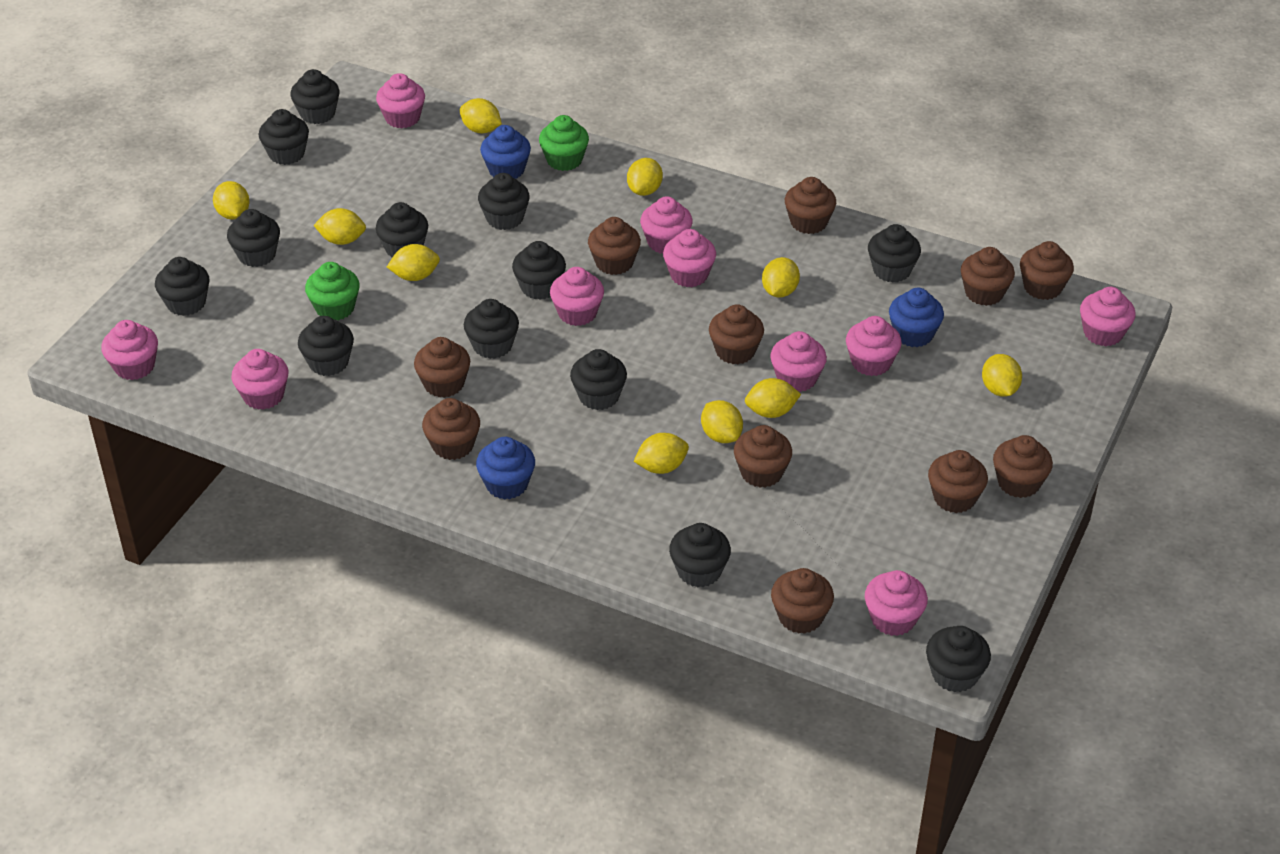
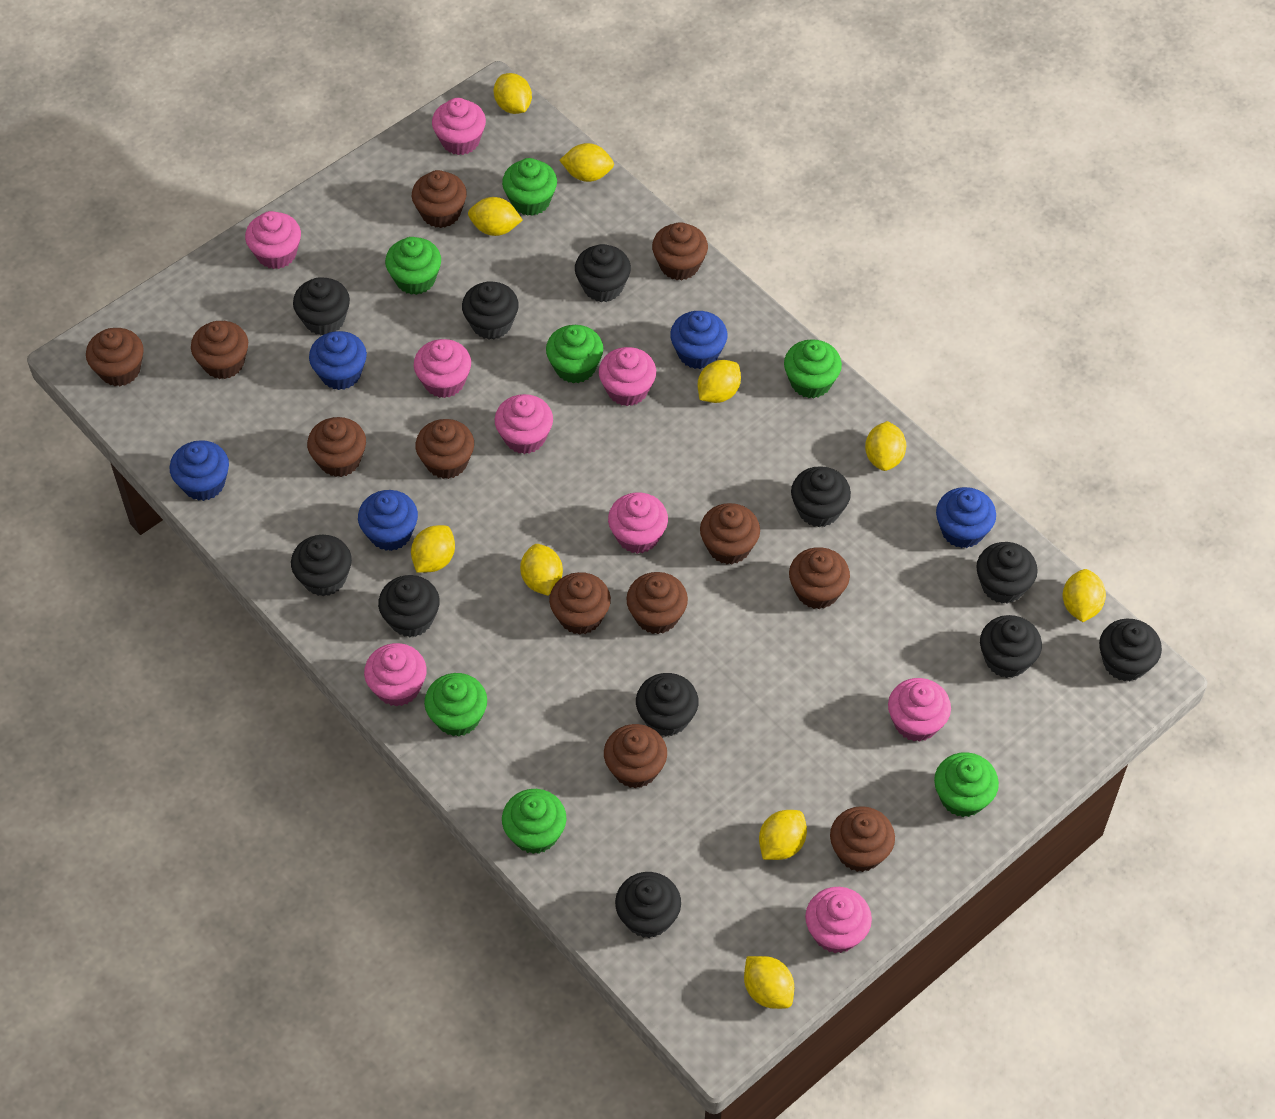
black cupcake: 13 -> 11
blue cupcake: 3 -> 5
brown cupcake: 11 -> 12
green cupcake: 2 -> 7
pink cupcake: 10 -> 9

